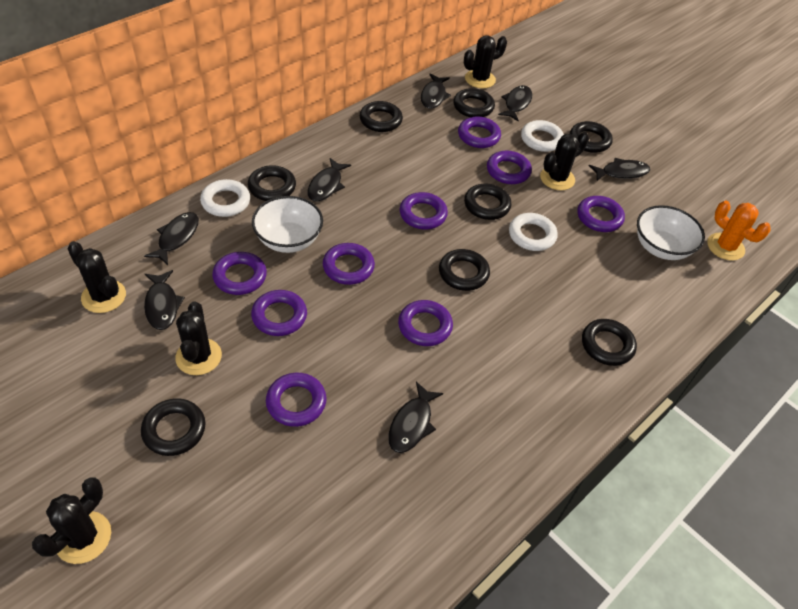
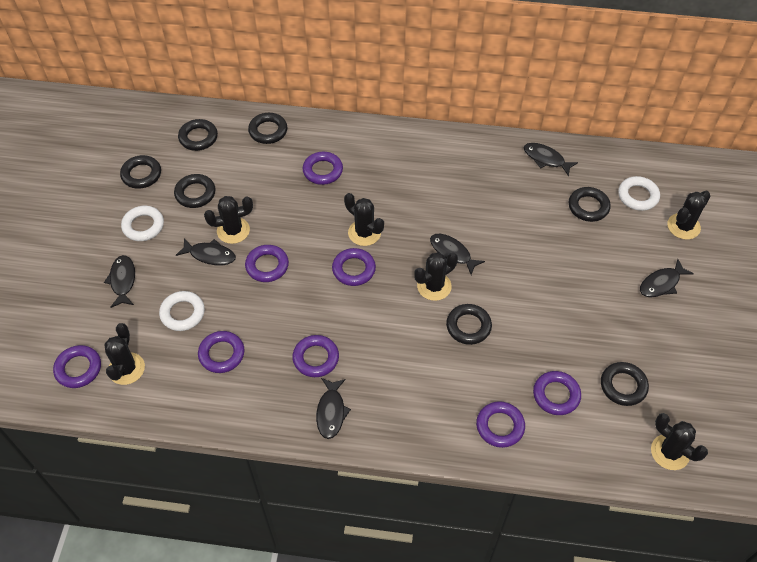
black cactus: 5 -> 6
black fish: 7 -> 6
black ring: 8 -> 7
orange cactus: 1 -> 0
purple ring: 9 -> 8
white bowl: 2 -> 0

